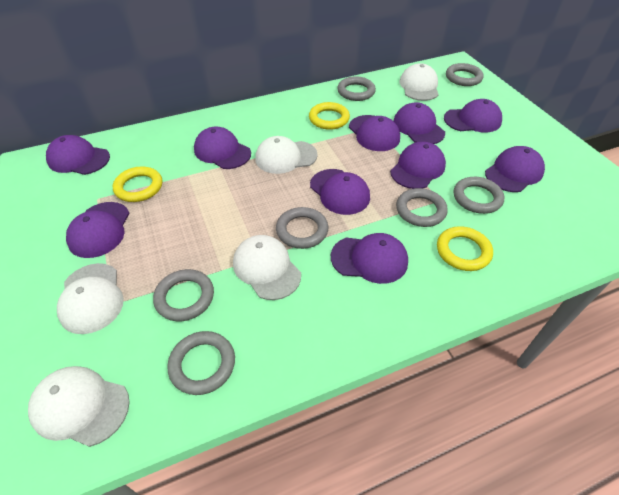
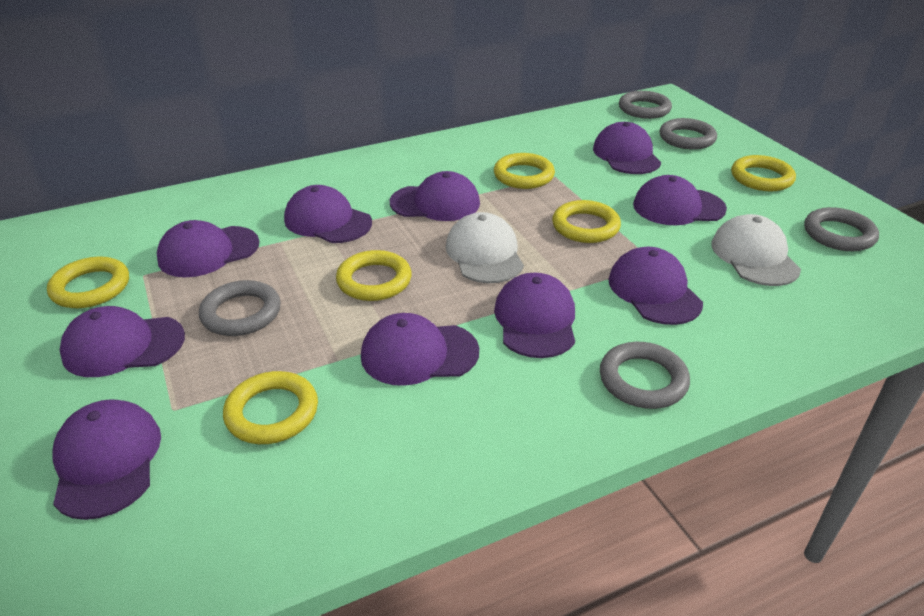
grey ring: 7 -> 5
white cap: 5 -> 2
yellow ring: 3 -> 6

